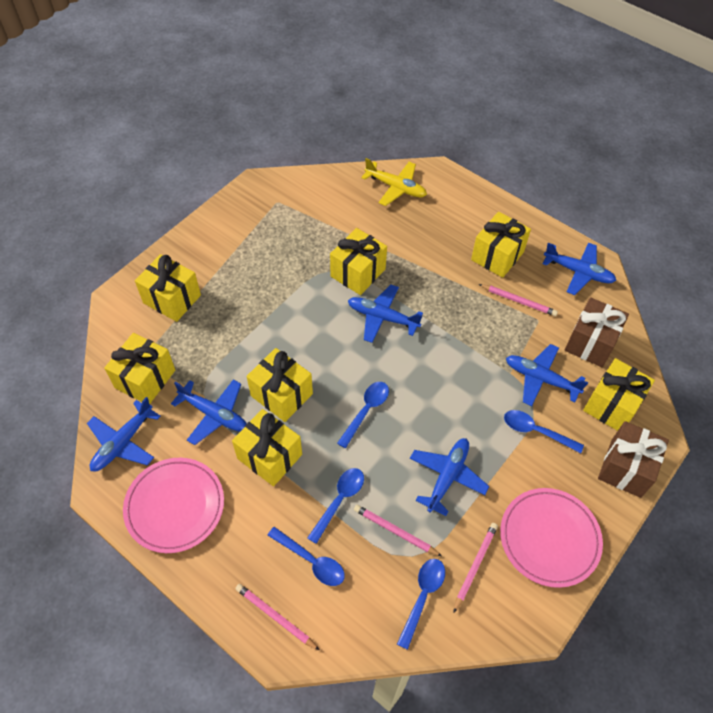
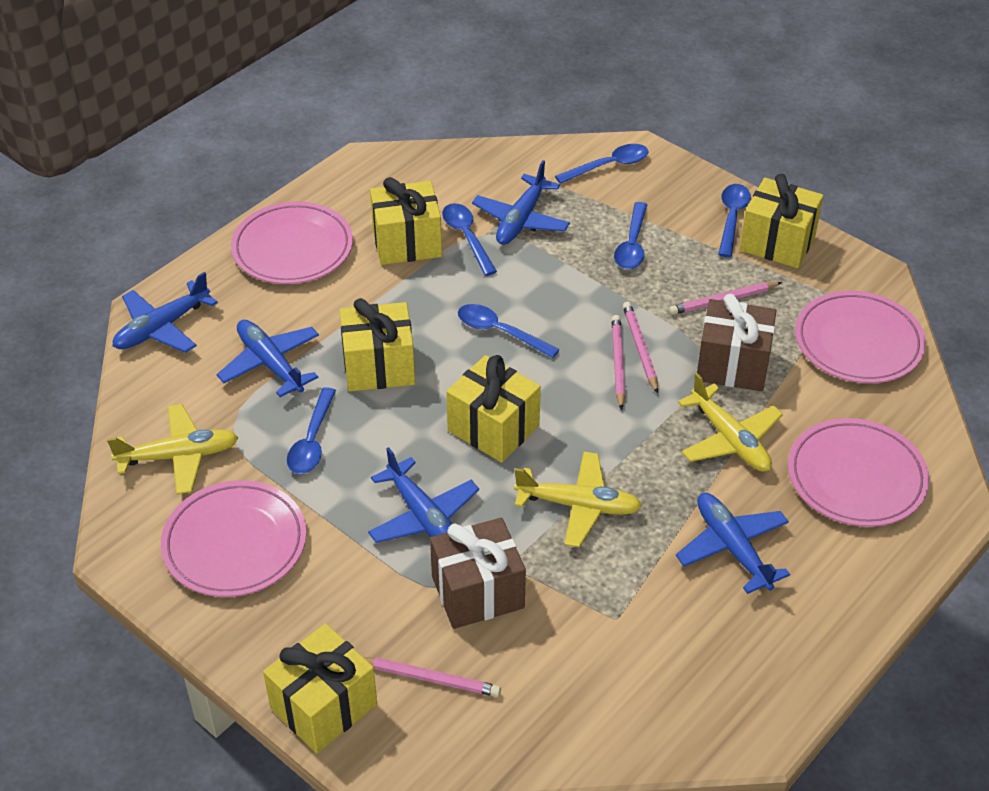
blue plane: 6 -> 5
blue spoon: 5 -> 6
pink plate: 2 -> 4
yellow gift: 7 -> 5
yellow plane: 1 -> 3

